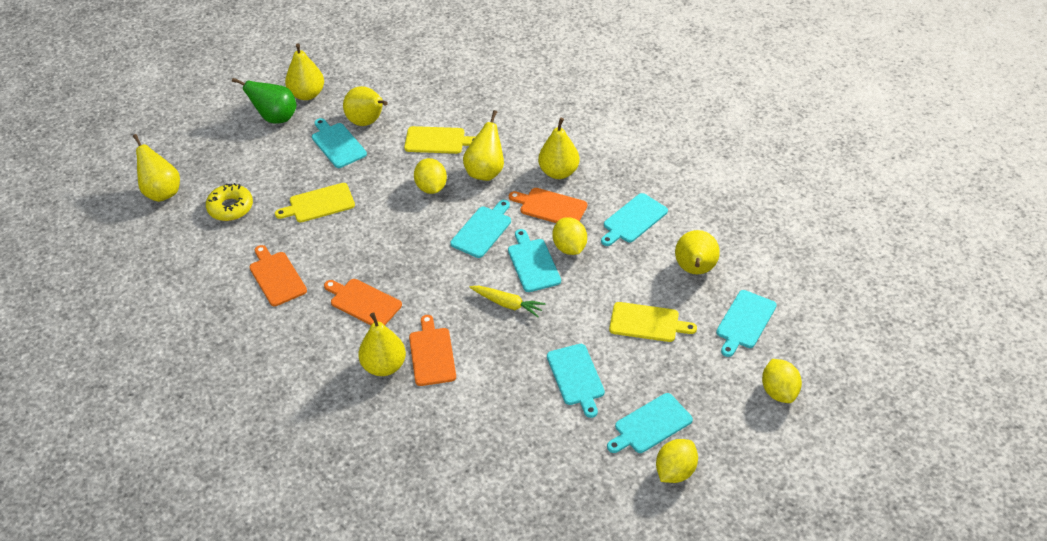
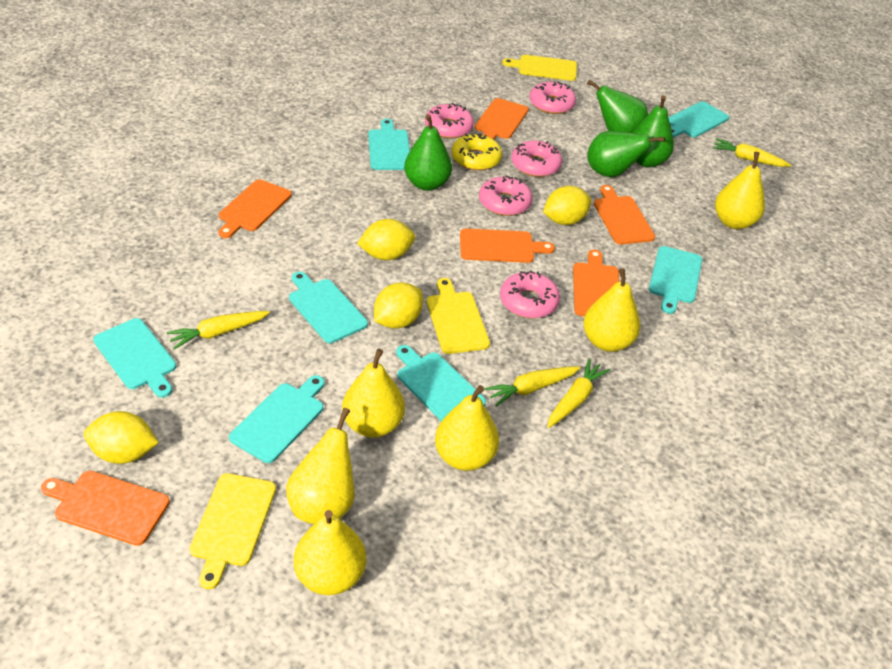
green pear: 1 -> 4
orange cutting board: 4 -> 6
pink donut: 0 -> 5
yellow carrot: 1 -> 4
yellow pear: 7 -> 6

